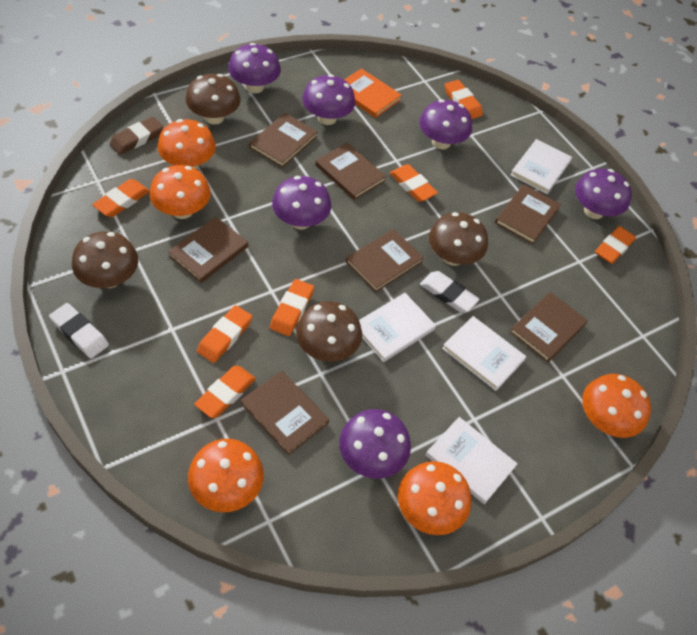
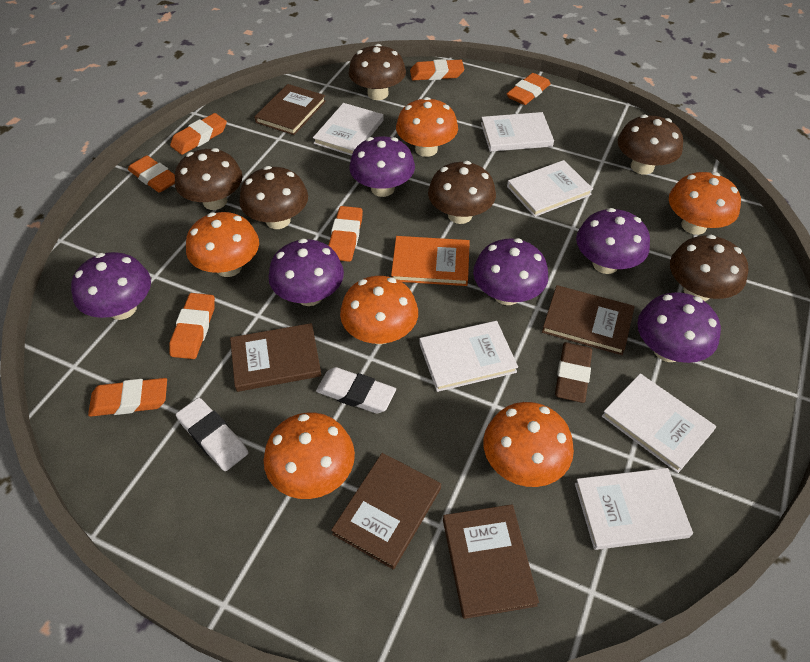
brown book: 7 -> 5
brown mushroom: 4 -> 6
orange mushroom: 5 -> 6
white book: 4 -> 6

